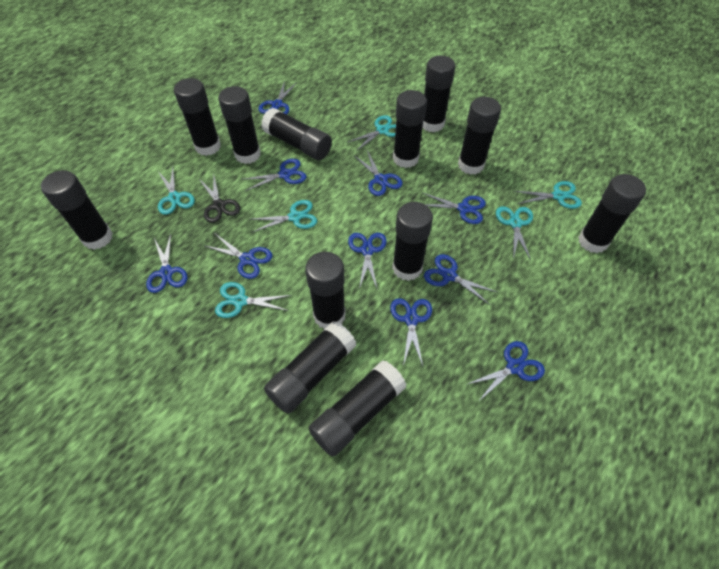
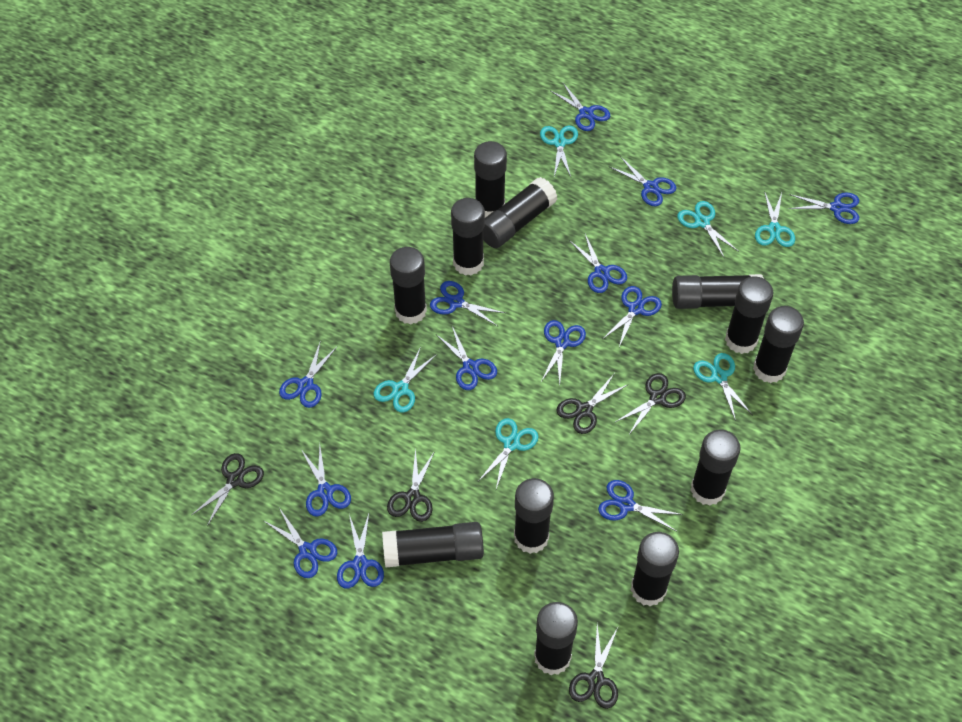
black scissors: 1 -> 5
blue scissors: 10 -> 13

